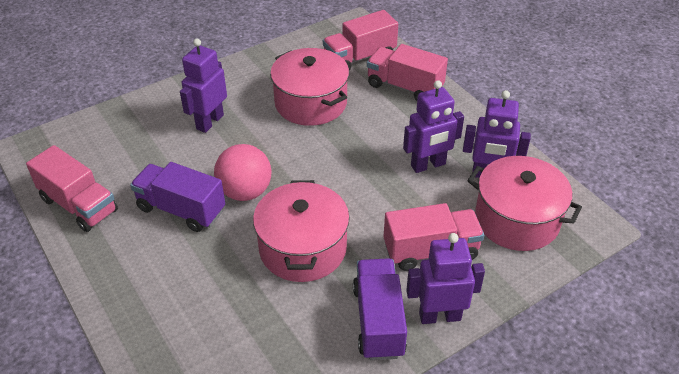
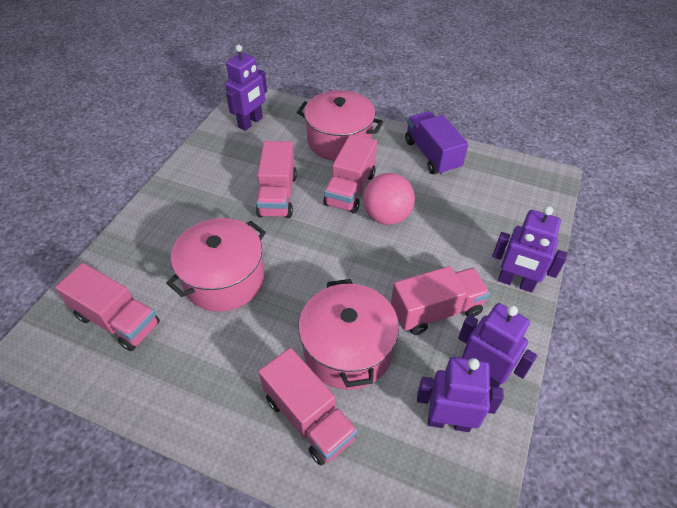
pink truck: 4 -> 5
purple truck: 2 -> 1

